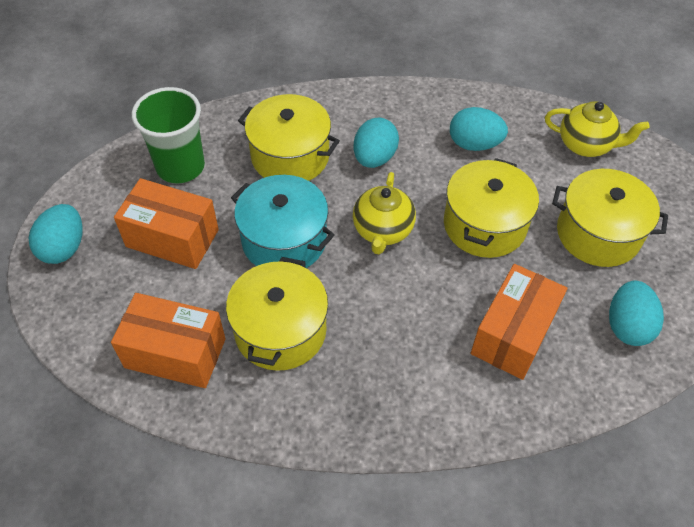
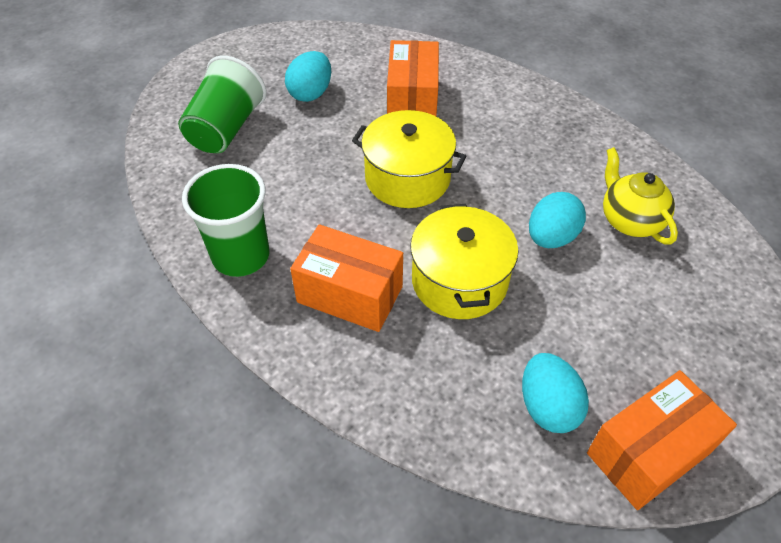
green cup: 1 -> 2
turquoise egg: 4 -> 3
turquoise pot: 1 -> 0
yellow pot: 4 -> 2
yellow teapot: 2 -> 1

